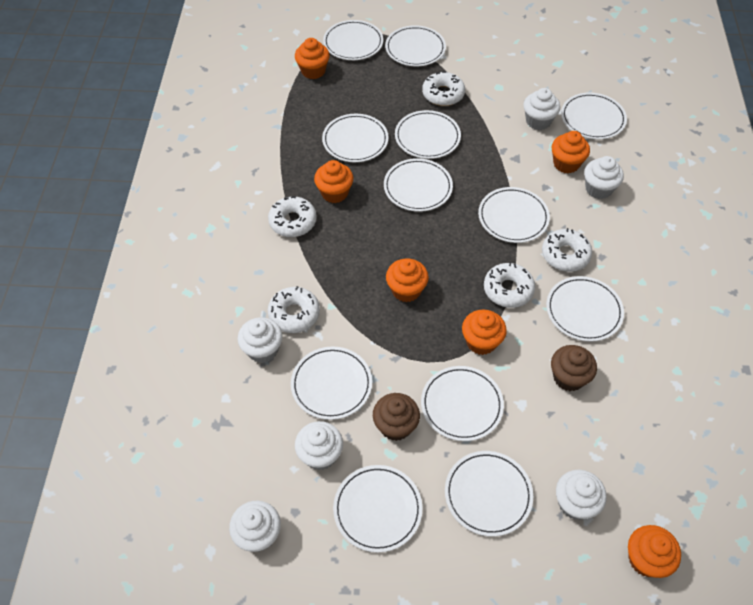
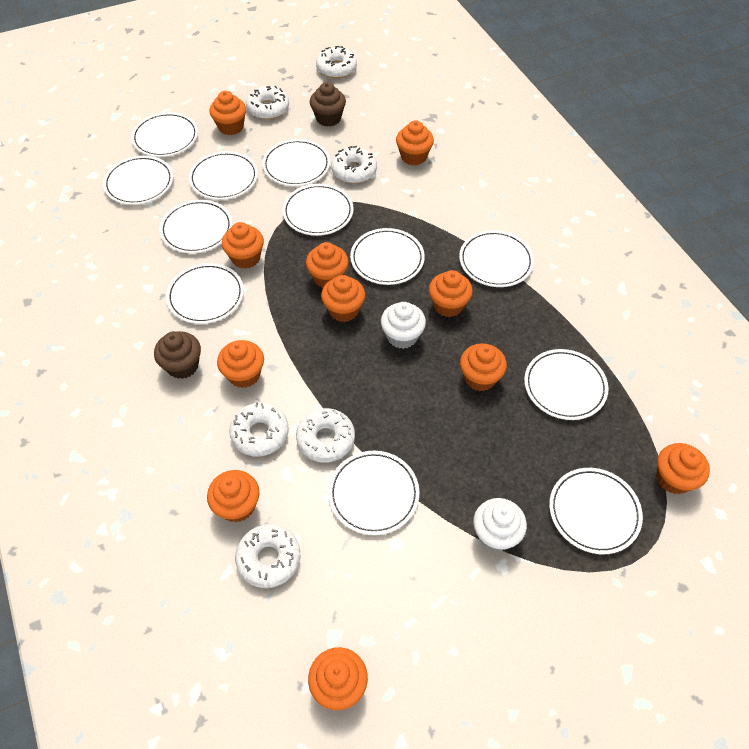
orange cupcake: 6 -> 11
white cupcake: 6 -> 2
white donut: 5 -> 6

